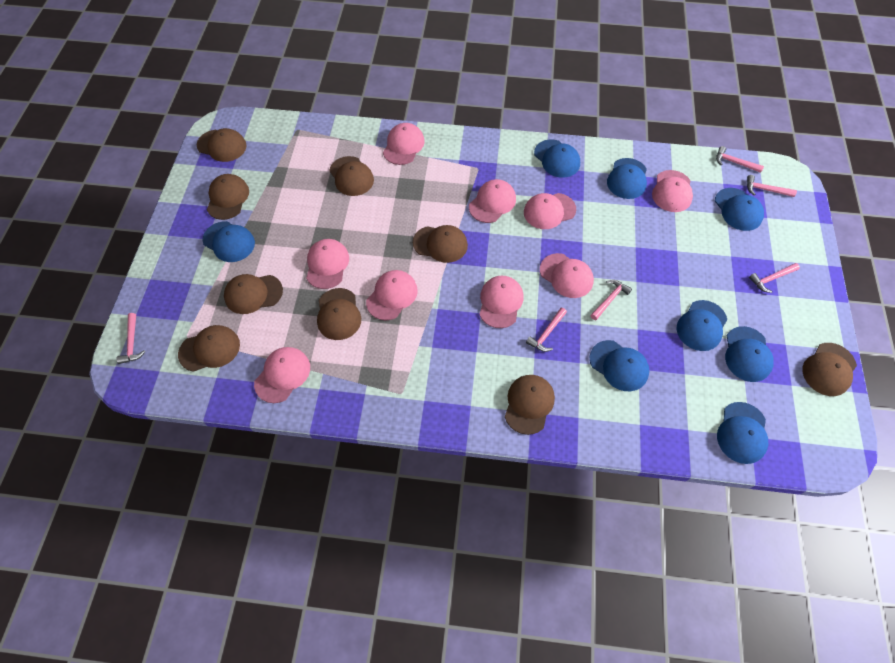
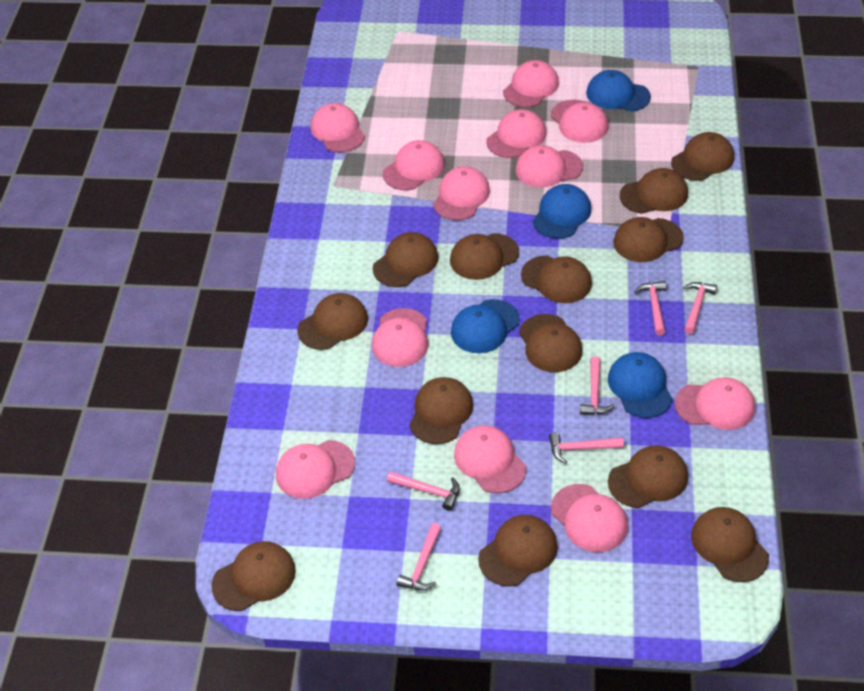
blue cap: 8 -> 4
brown cap: 9 -> 13
pink cap: 9 -> 12

